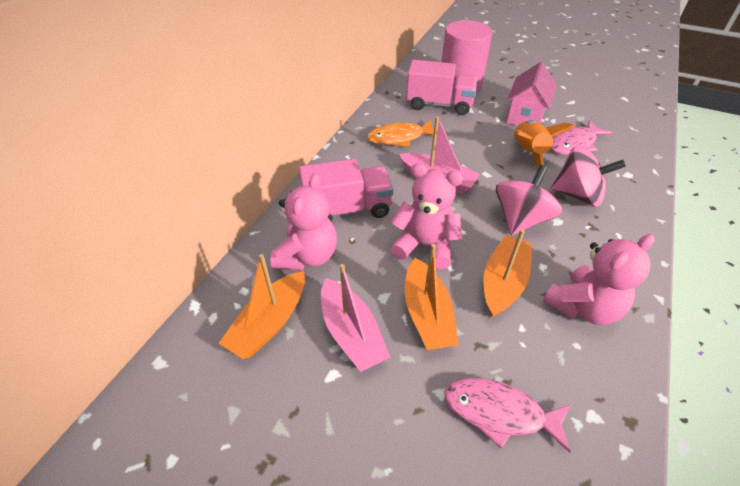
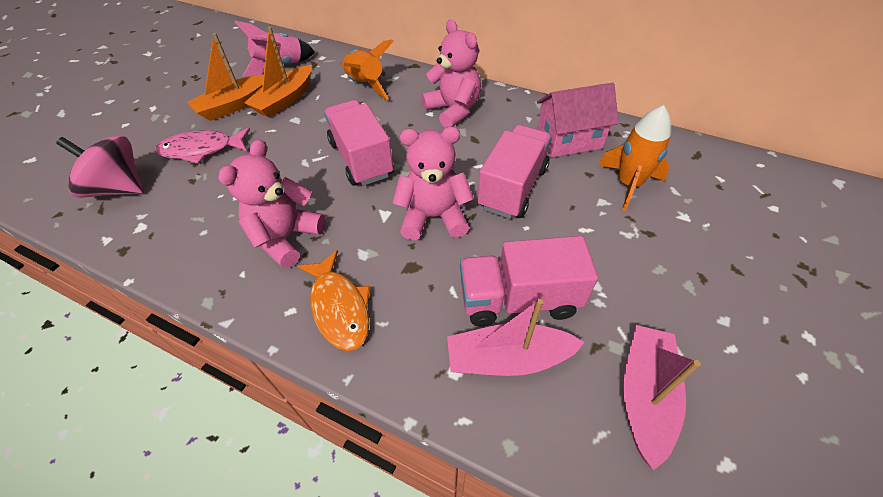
orange boat: 3 -> 2
orange rocket: 1 -> 2
pink cylinder: 1 -> 0
pink fish: 2 -> 1
pink rocket: 0 -> 1
pink spinning top: 2 -> 1
pink truck: 2 -> 3

